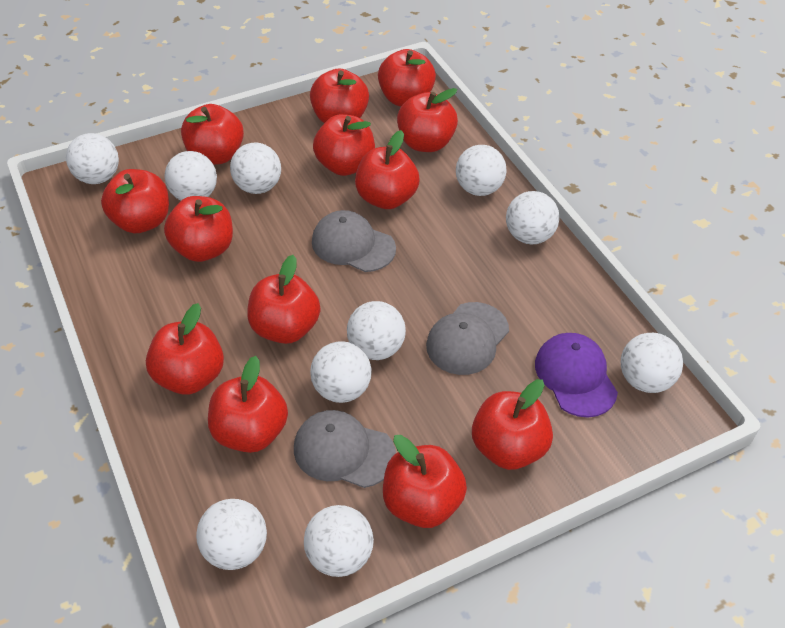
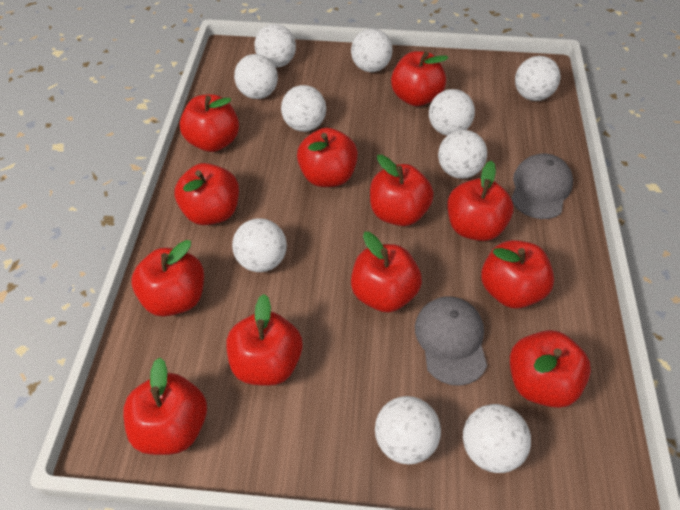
grey cap: 3 -> 2
purple cap: 1 -> 0
red apple: 13 -> 12

